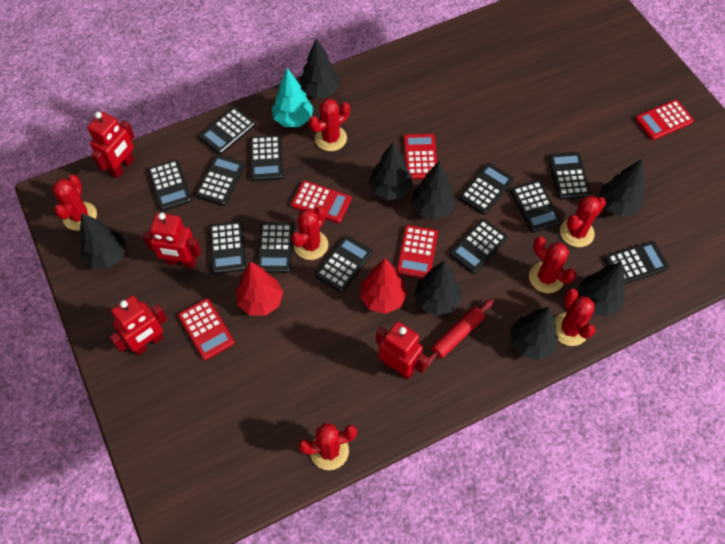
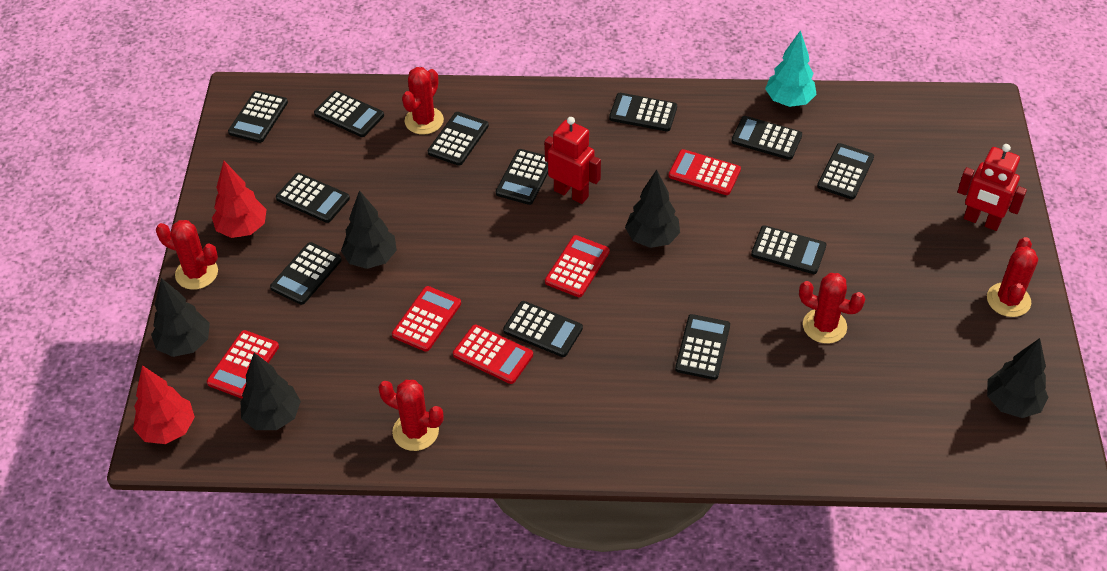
black tree: 8 -> 5
red cactus: 7 -> 5
red robot: 4 -> 2
red rolling pin: 1 -> 0

